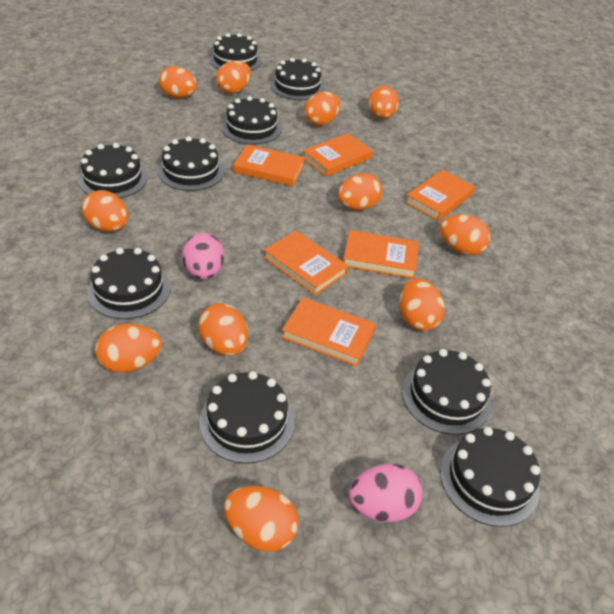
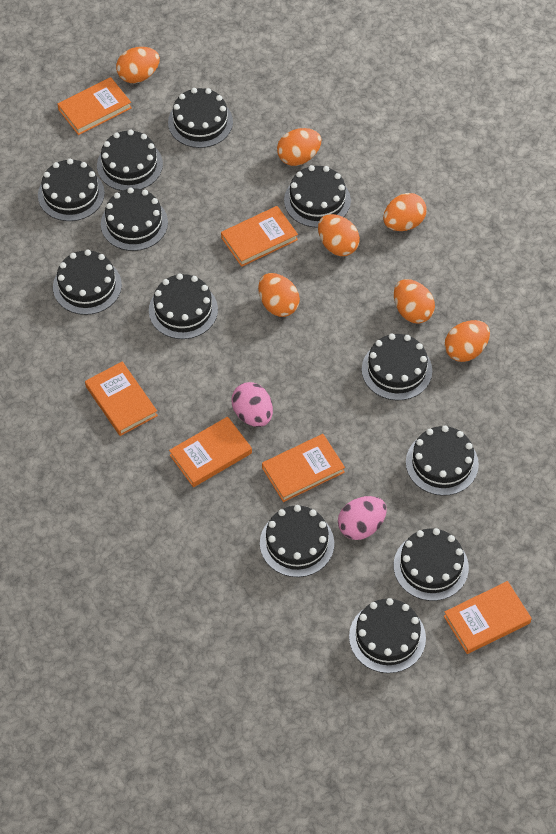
black cake: 9 -> 12
orange egg: 11 -> 7

